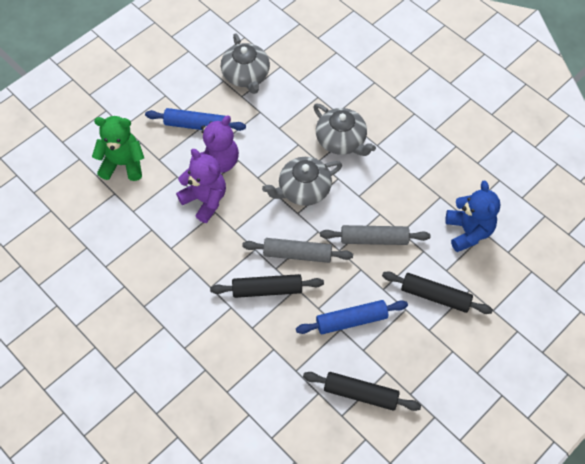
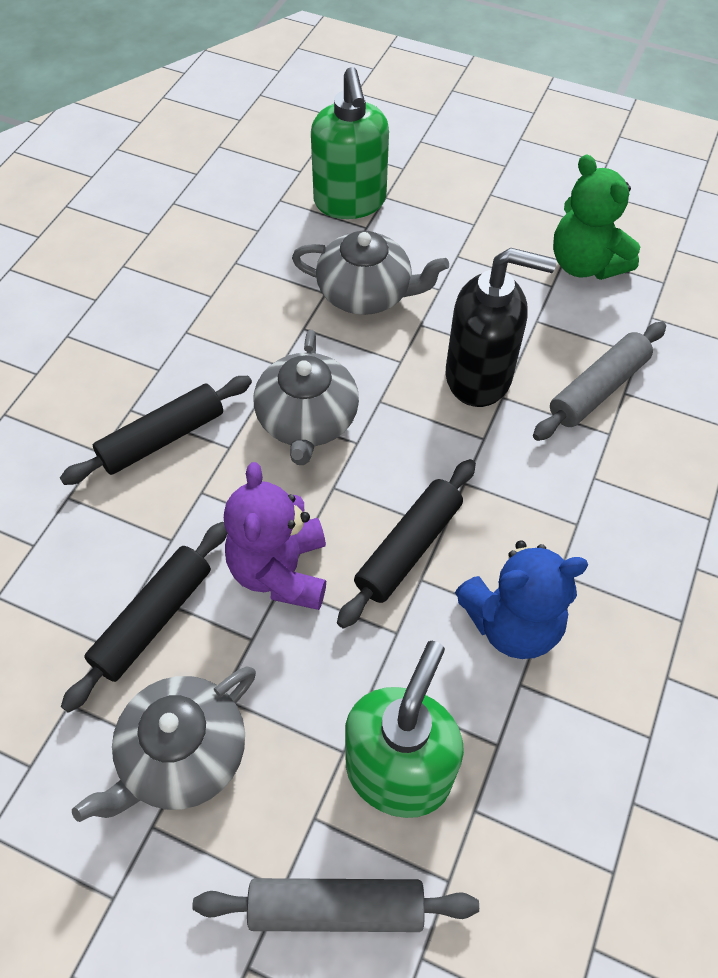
black soap dispenser: 0 -> 1
blue rolling pin: 2 -> 0
green soap dispenser: 0 -> 2
purple teddy bear: 2 -> 1

